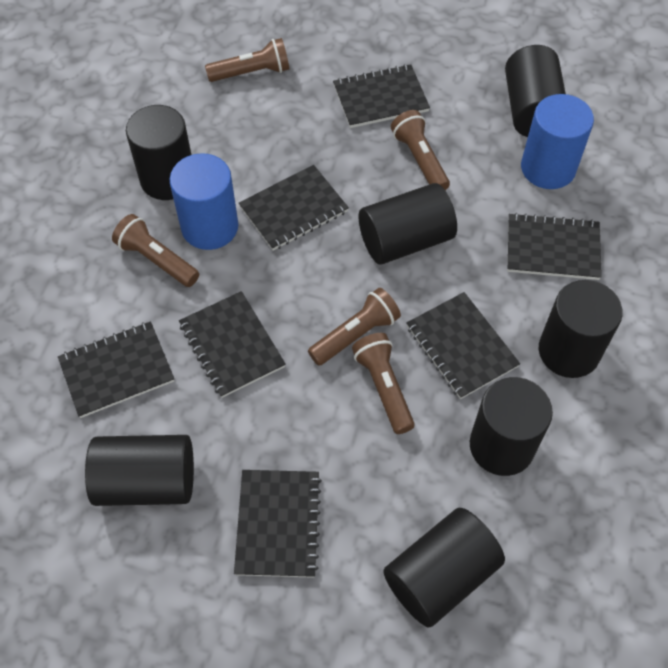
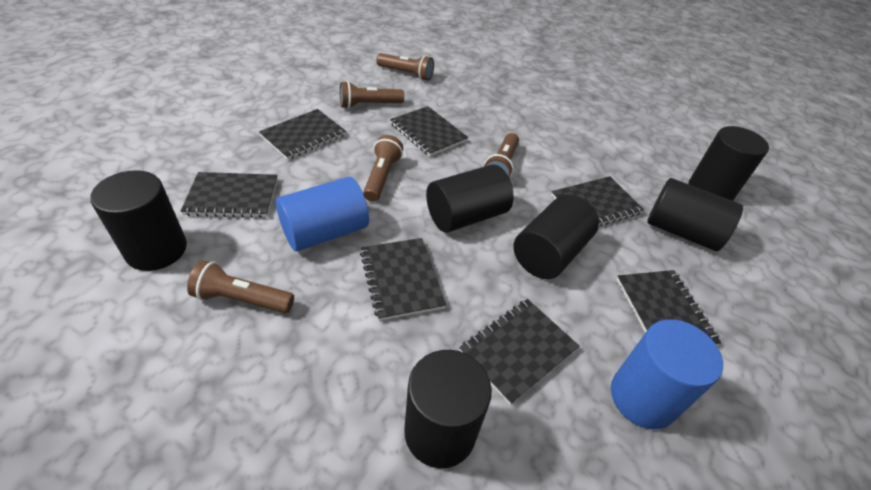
black cylinder: 7 -> 6

